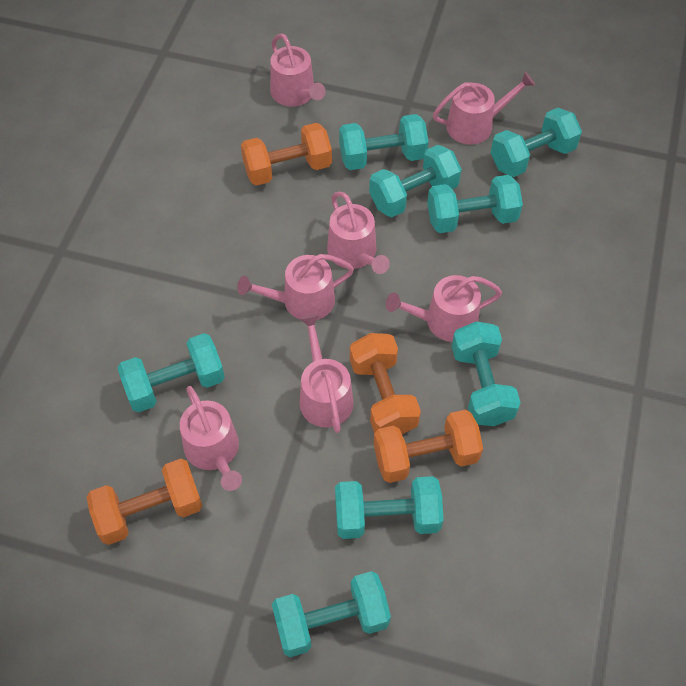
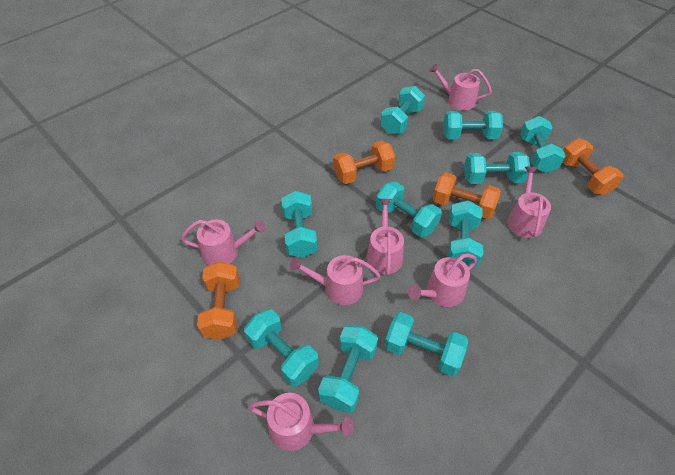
turquoise dumbbell: 8 -> 10

